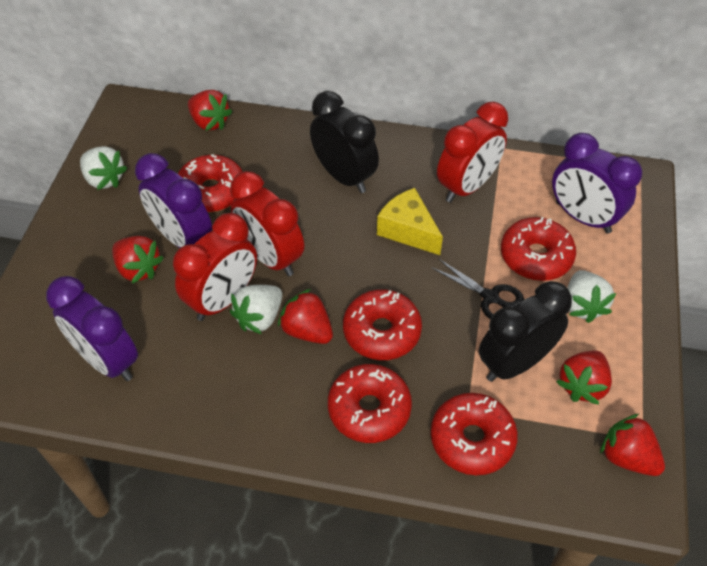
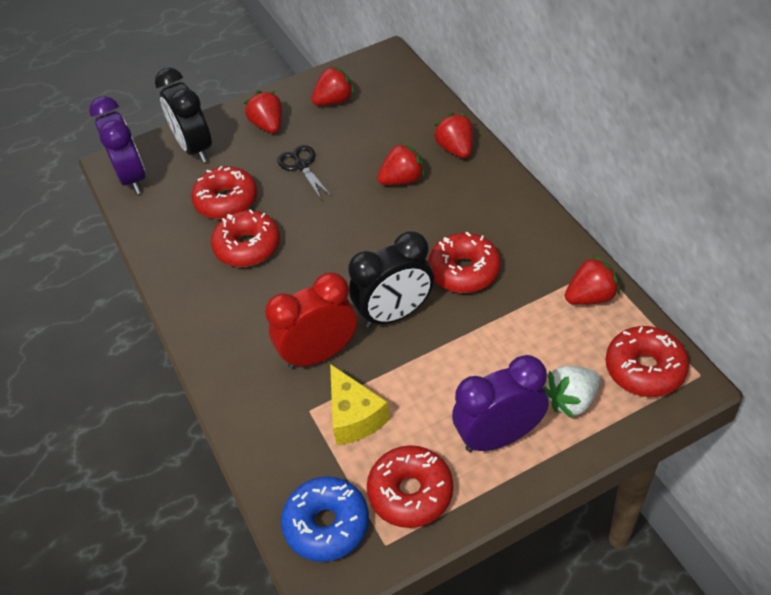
blue donut: 0 -> 1
purple clock: 3 -> 2
red clock: 3 -> 1
white strawberry: 3 -> 1

